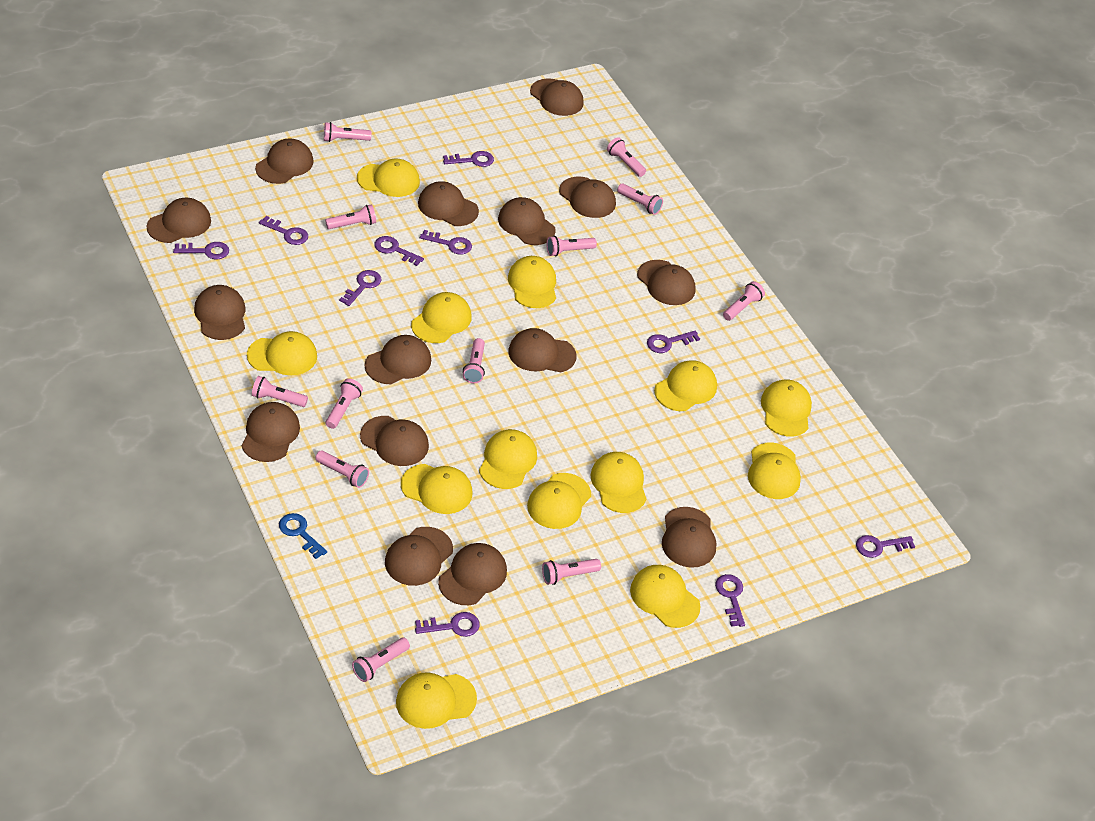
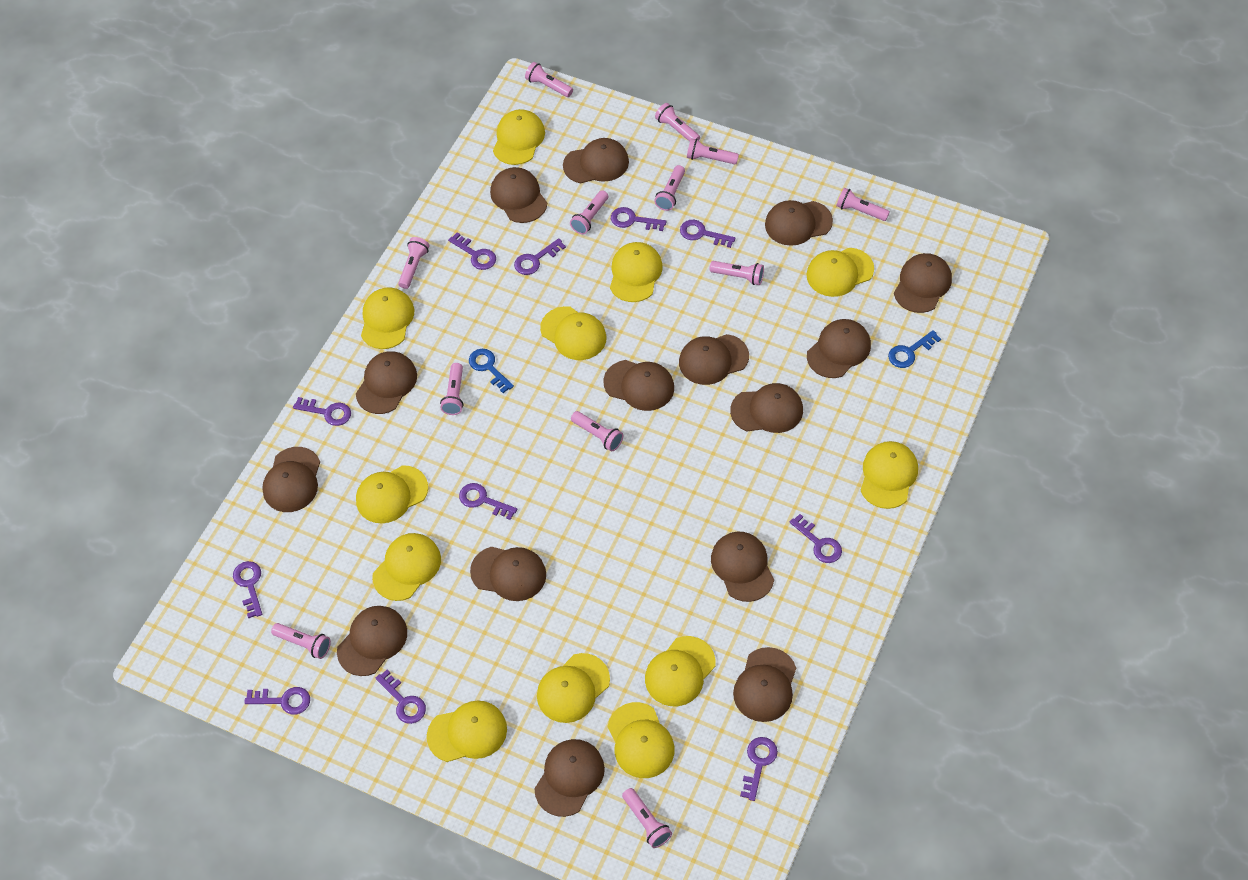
blue key: 1 -> 2
purple key: 10 -> 11
yellow cap: 13 -> 12

